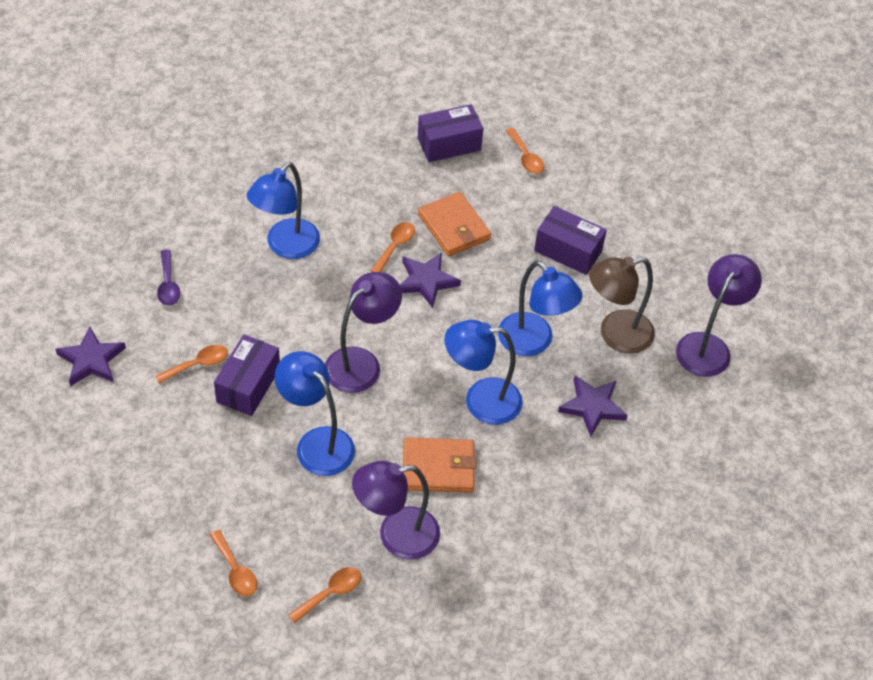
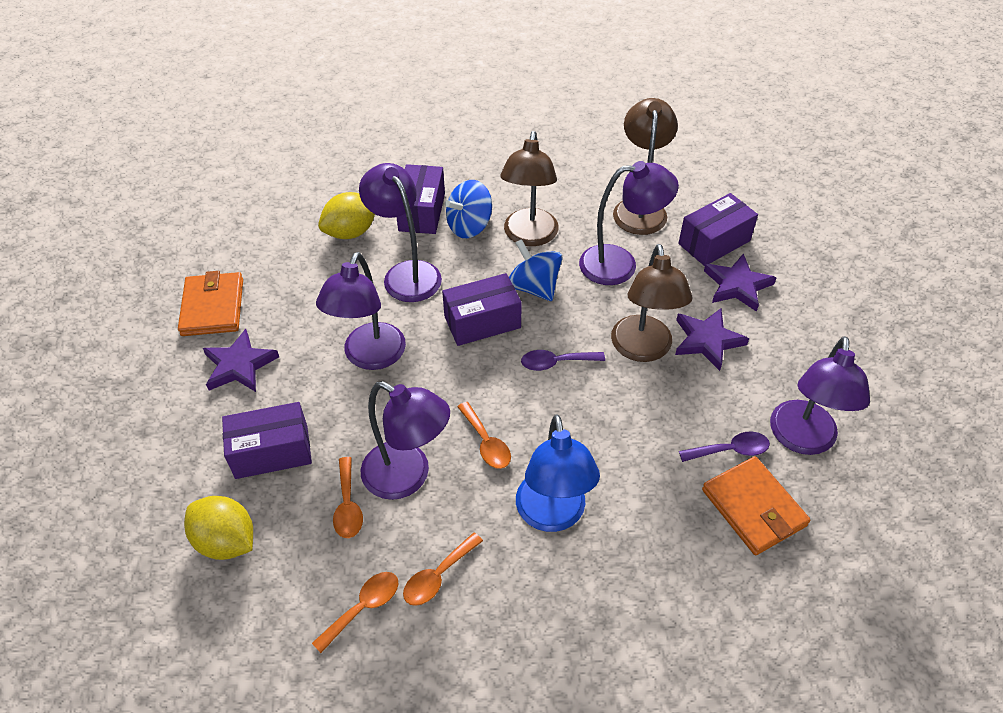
blue lamp: 4 -> 1
blue spinning top: 0 -> 2
brown lamp: 1 -> 3
orange spoon: 5 -> 4
purple box: 3 -> 4
purple lamp: 3 -> 5
purple spoon: 1 -> 2
yellow lemon: 0 -> 2

